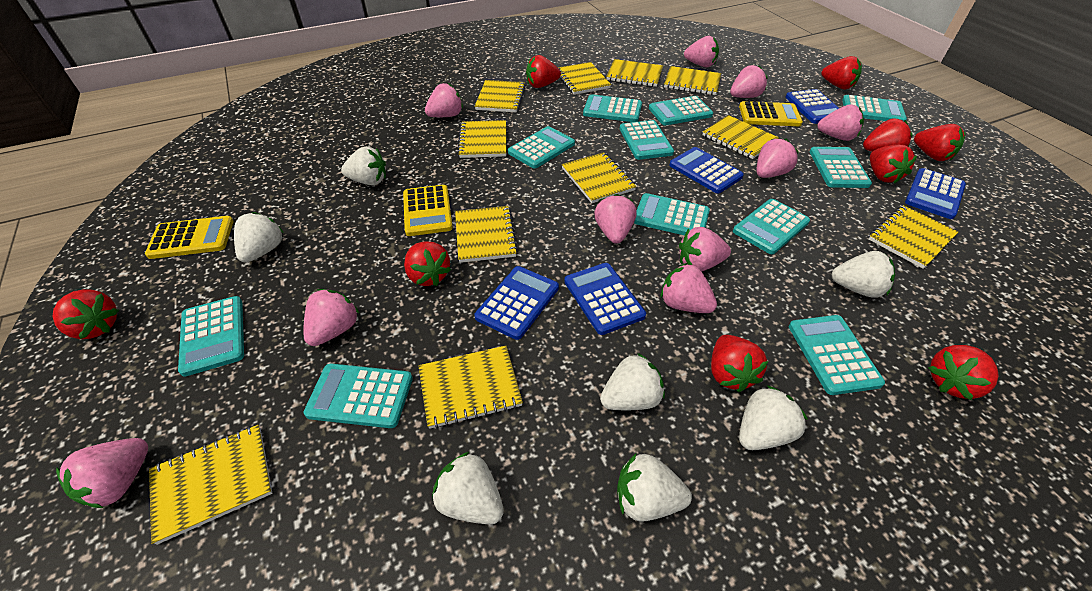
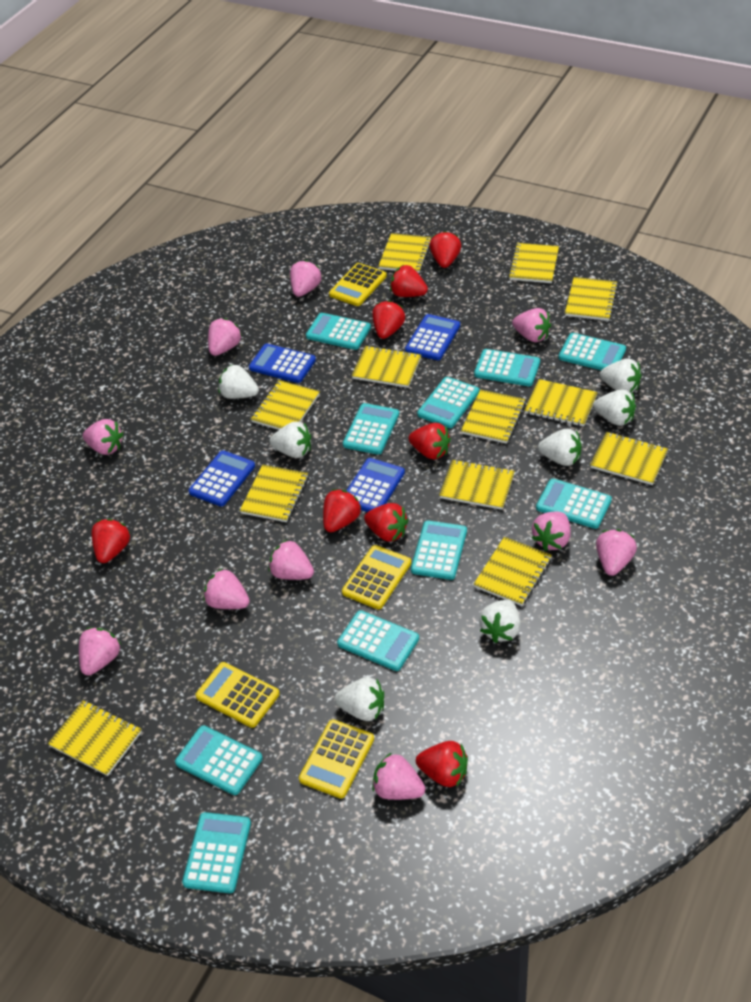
blue calculator: 5 -> 4
red strawberry: 9 -> 8
turquoise calculator: 11 -> 10
yellow calculator: 3 -> 4
yellow notebook: 11 -> 12

